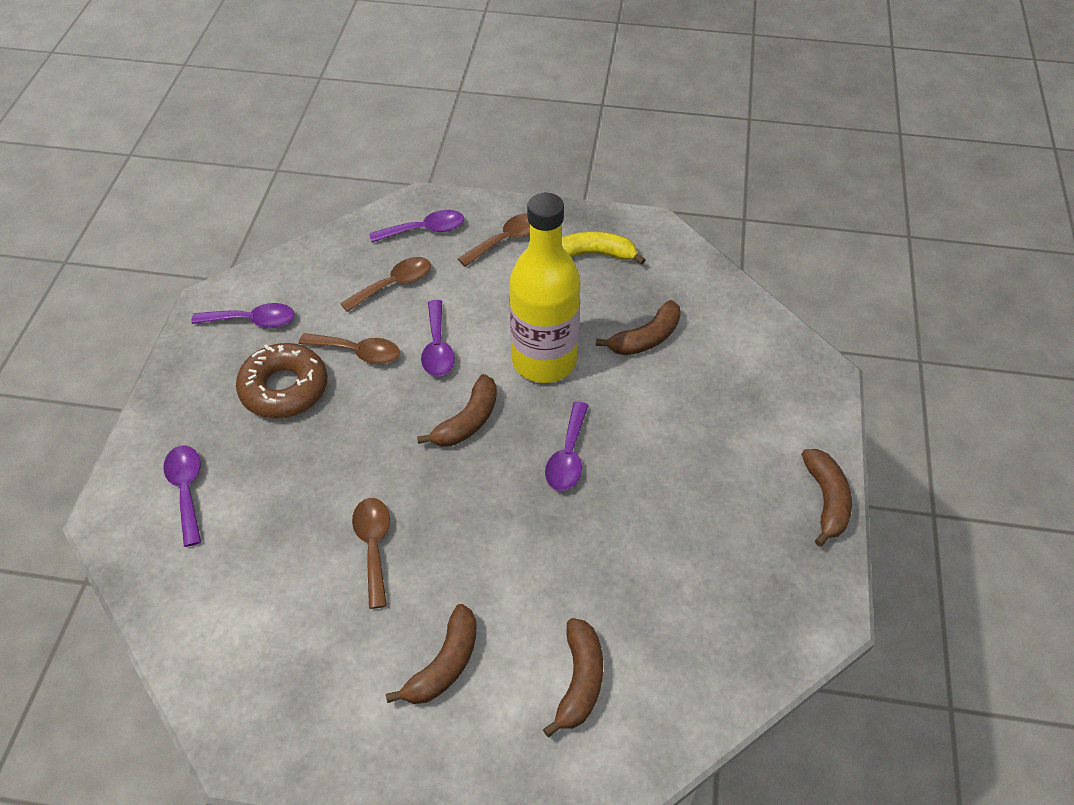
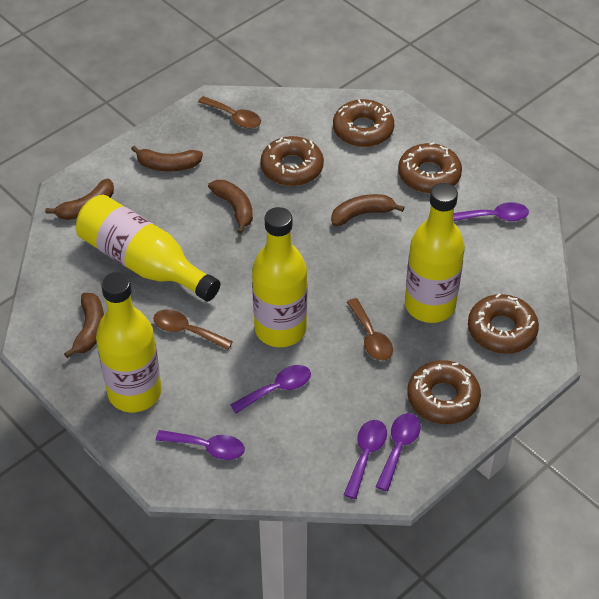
brown donut: 1 -> 5
brown spoon: 4 -> 3
yellow banana: 1 -> 0
yellow bottle: 1 -> 4

